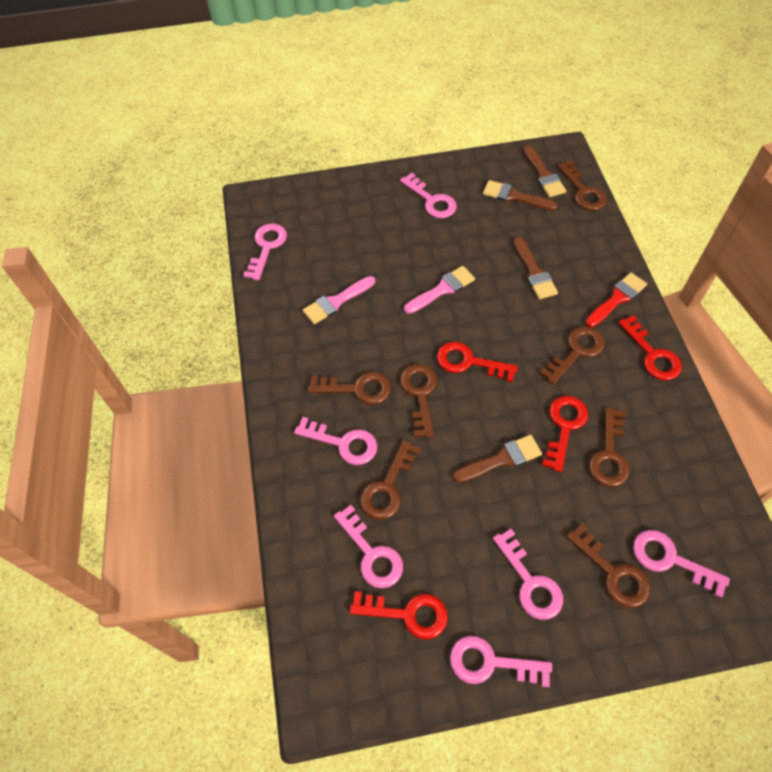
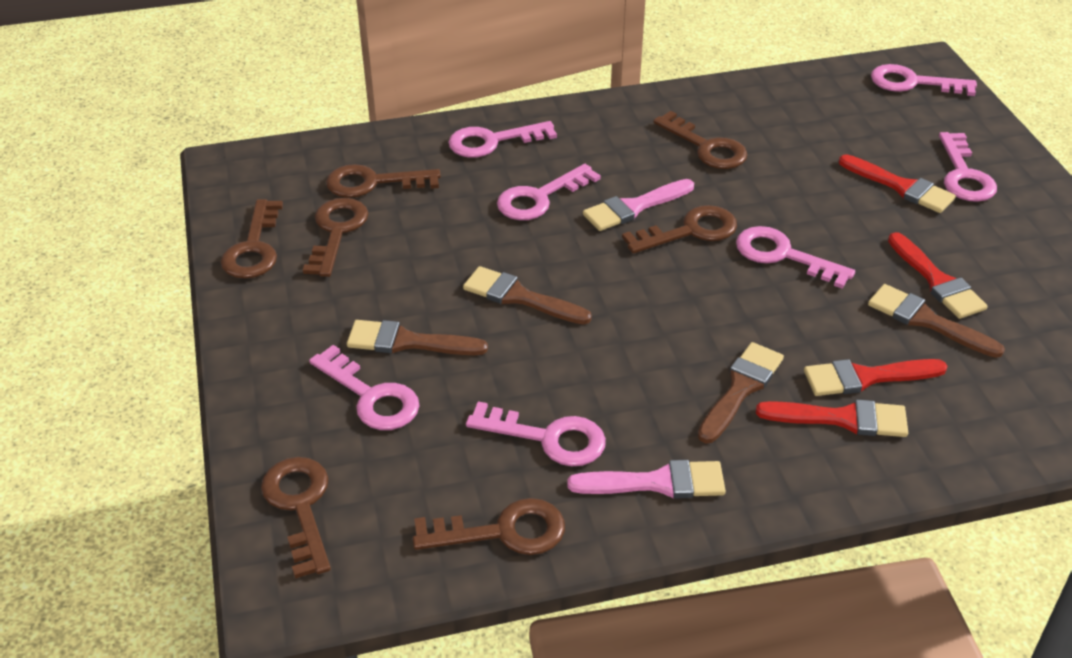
red brush: 1 -> 4
red key: 4 -> 0

